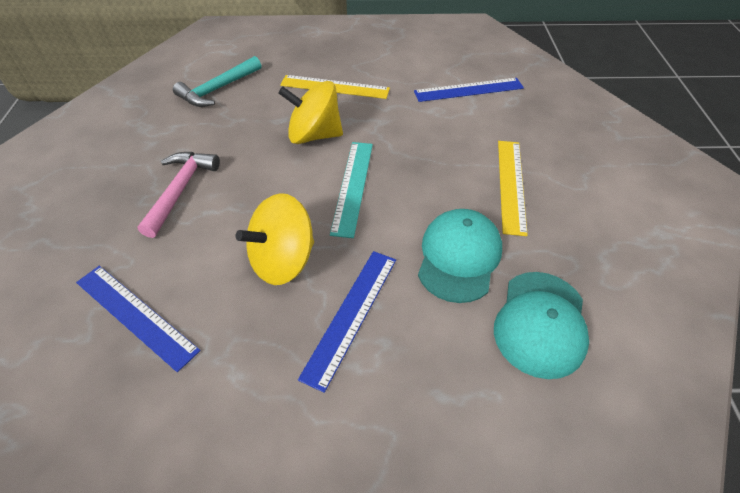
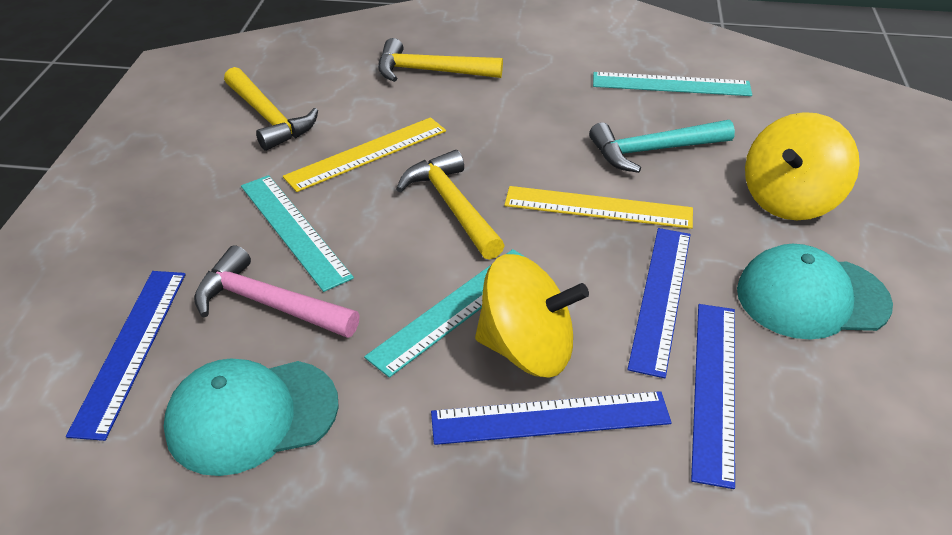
blue ruler: 3 -> 4
turquoise ruler: 1 -> 3
yellow hammer: 0 -> 3

